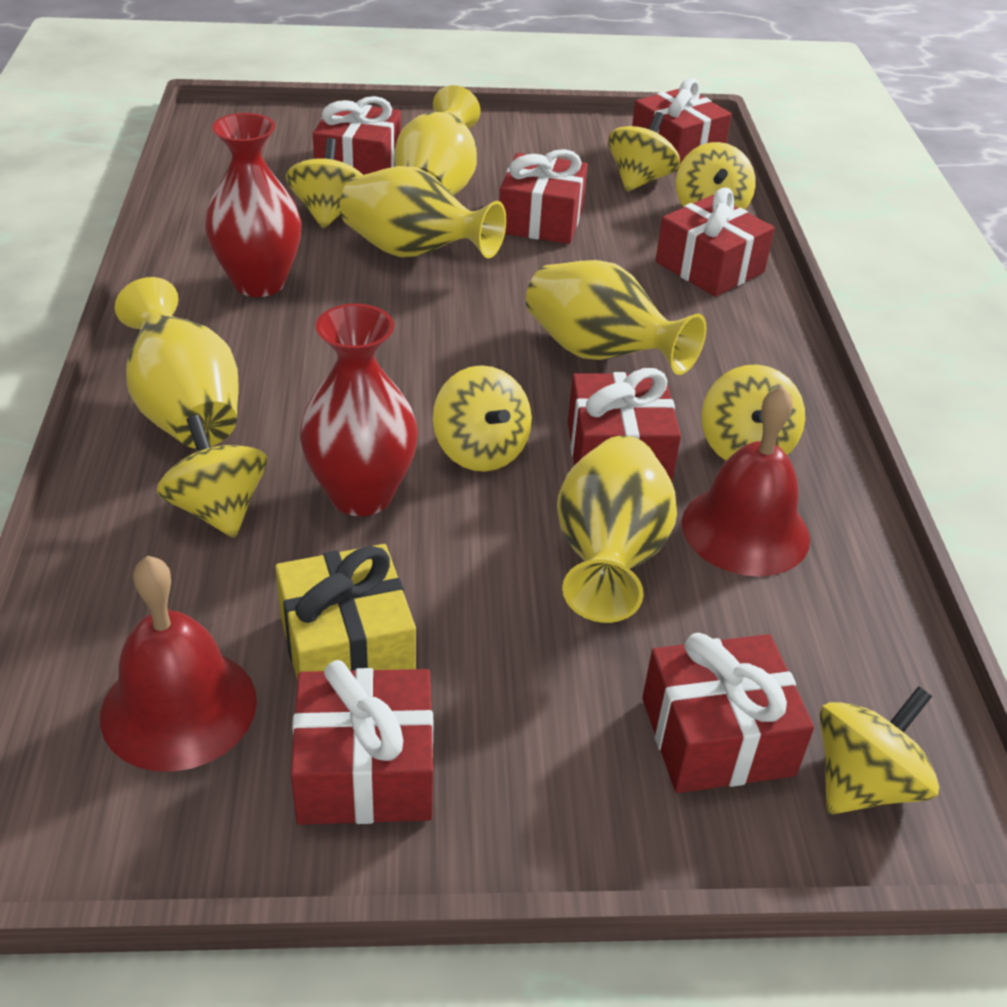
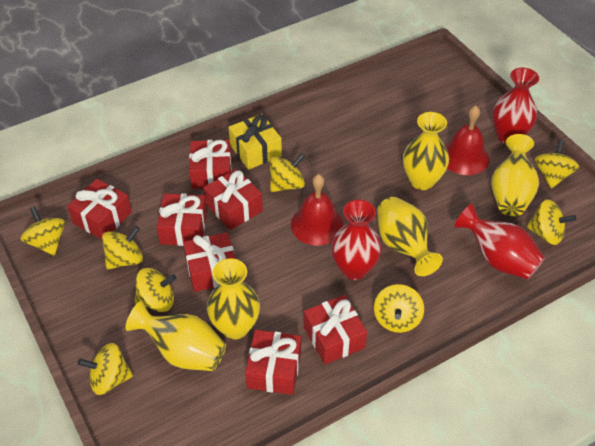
red vase: 2 -> 3
yellow spinning top: 7 -> 8

